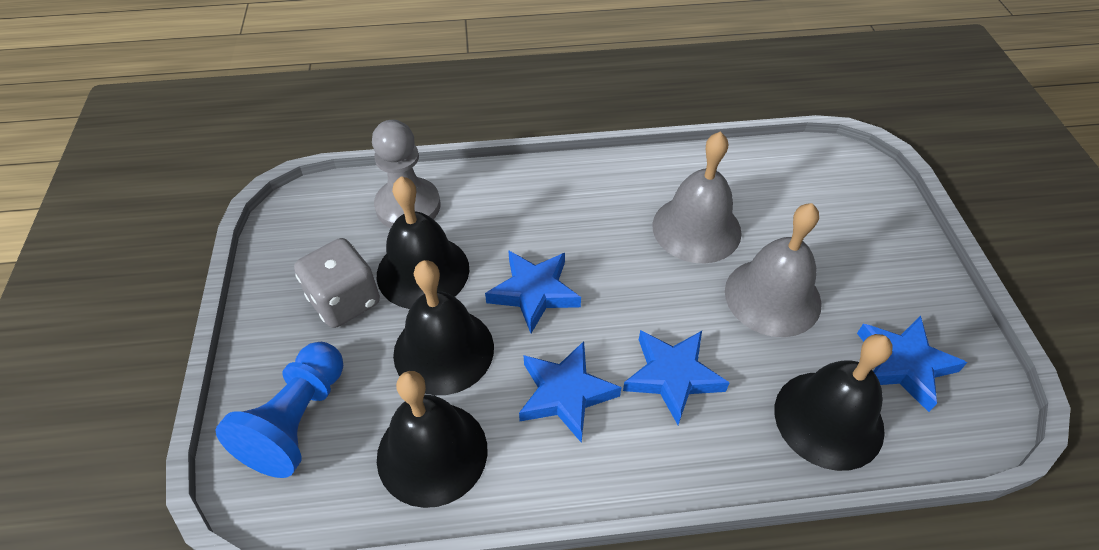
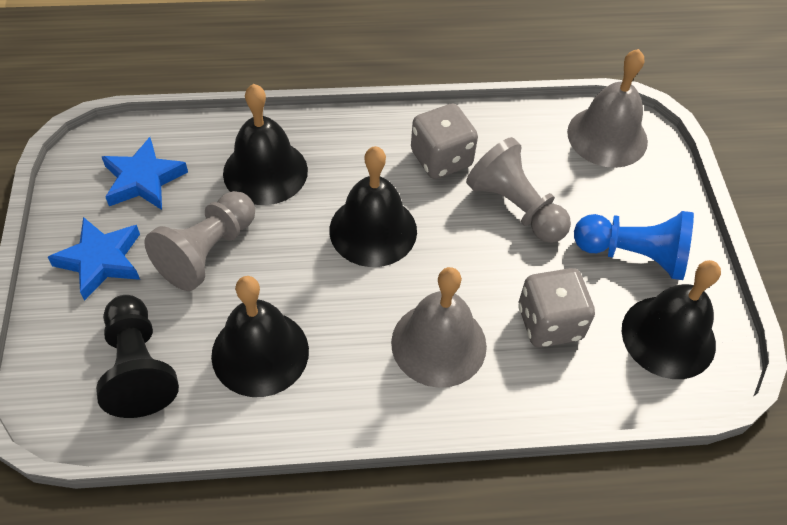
black pawn: 0 -> 1
blue star: 4 -> 2
grey dice: 1 -> 2
grey pawn: 1 -> 2

